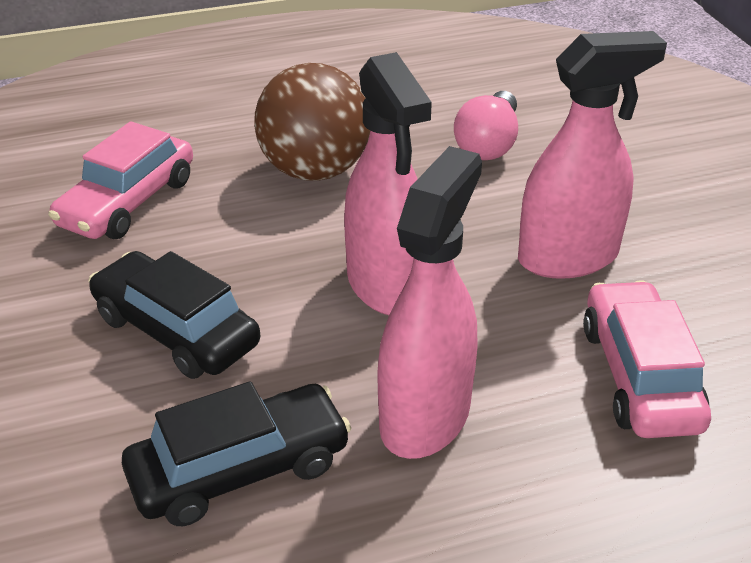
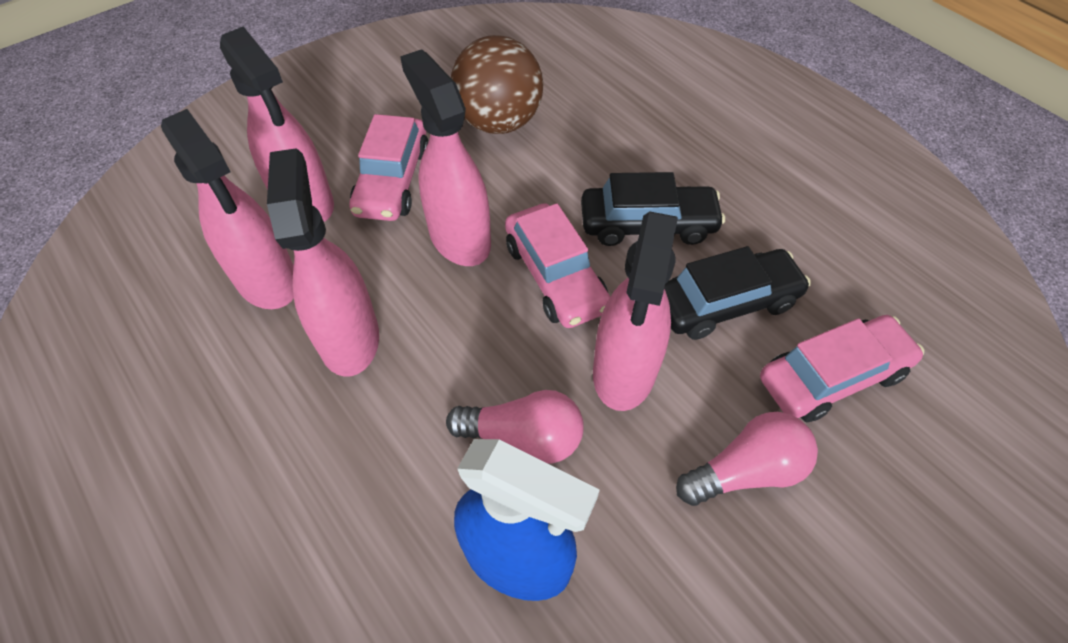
blue spray bottle: 0 -> 1
pink car: 2 -> 3
pink light bulb: 1 -> 2
pink spray bottle: 3 -> 5

